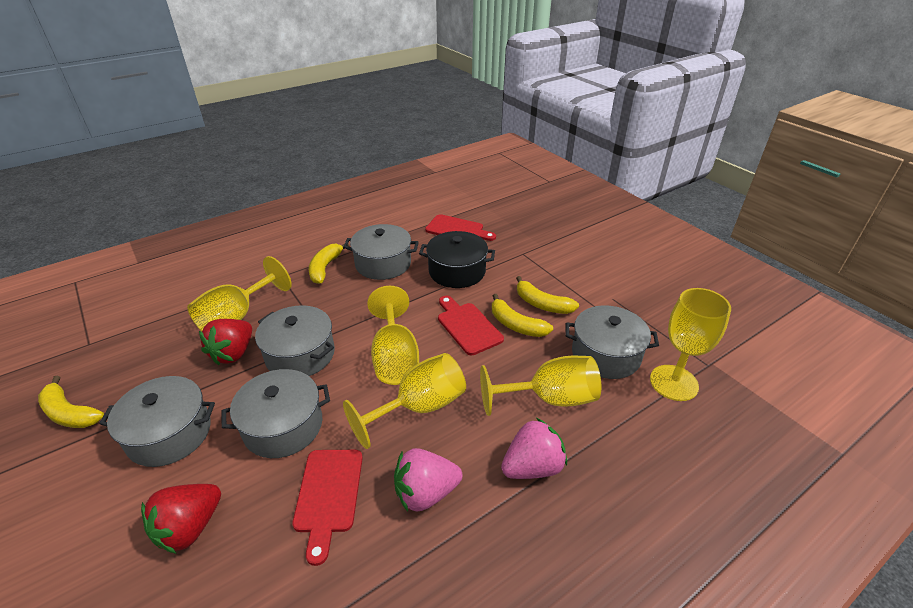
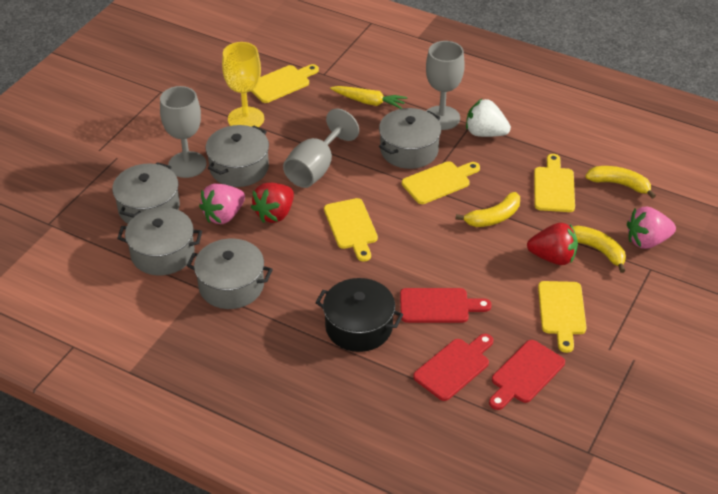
grey goblet: 0 -> 3
white strawberry: 0 -> 1
yellow banana: 4 -> 3
yellow carrot: 0 -> 1
yellow cutting board: 0 -> 5
yellow goblet: 5 -> 1

